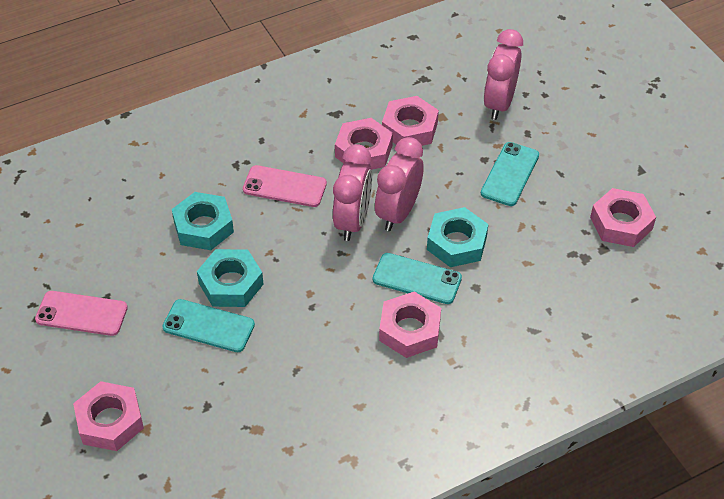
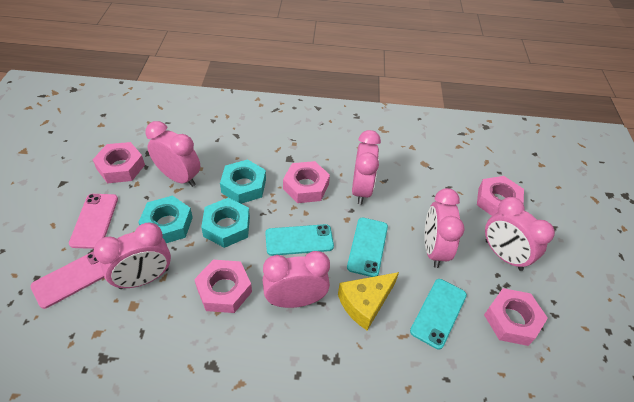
pink clock: 3 -> 6
yellow cheese: 0 -> 1

